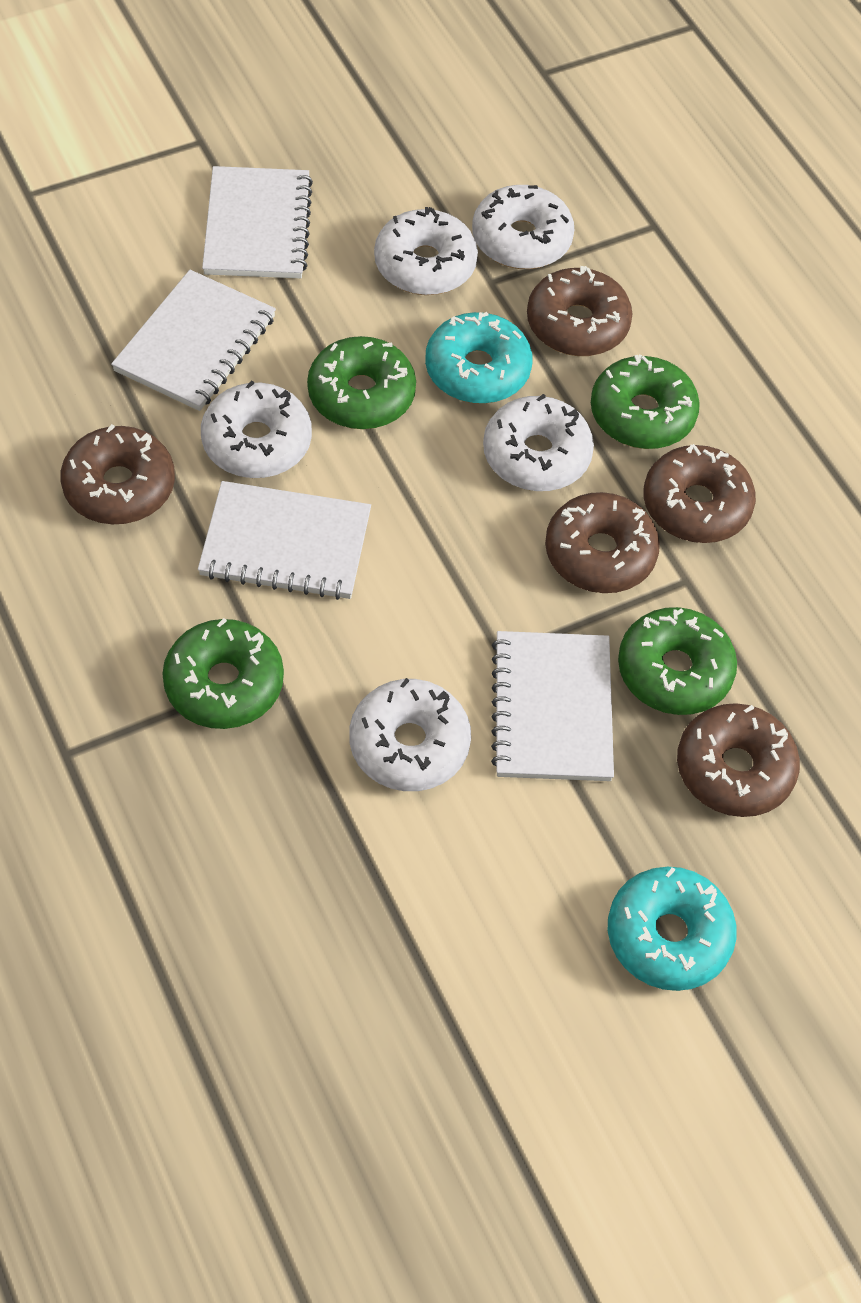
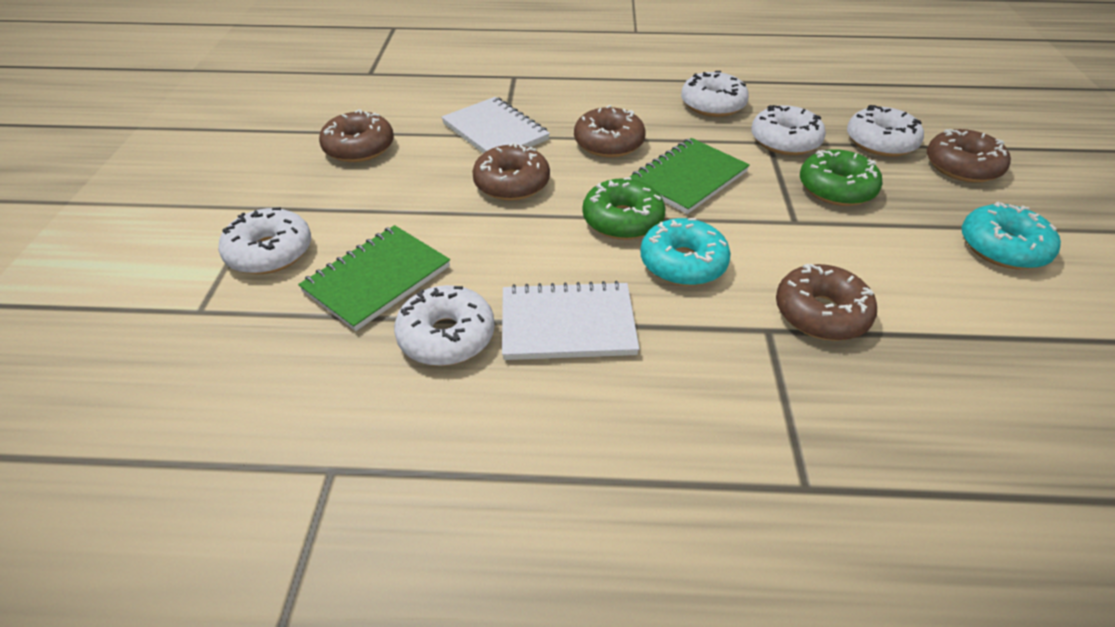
green donut: 4 -> 2
green notebook: 0 -> 2
white notebook: 4 -> 2

